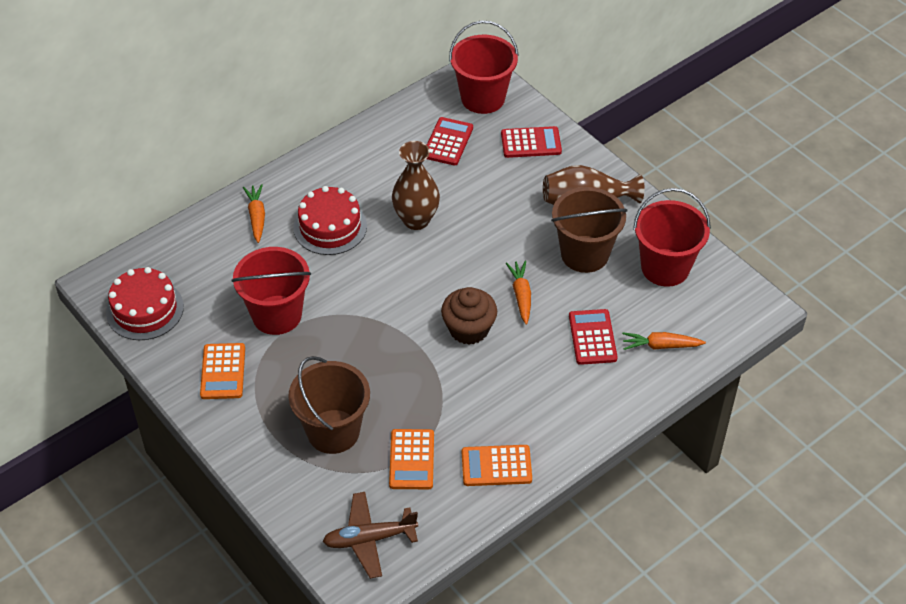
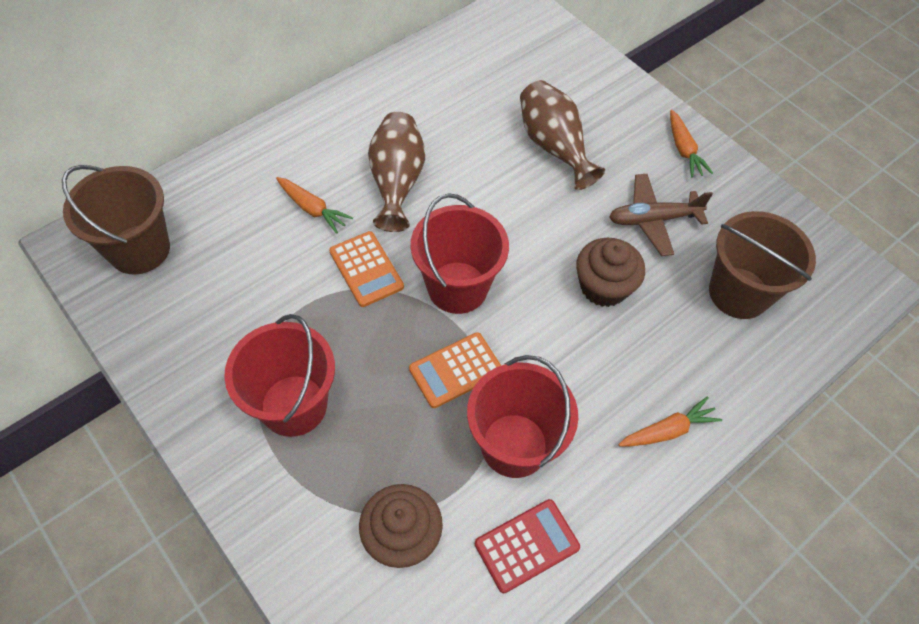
brown cupcake: 1 -> 2
orange calculator: 3 -> 2
red cake: 2 -> 0
red calculator: 3 -> 1

